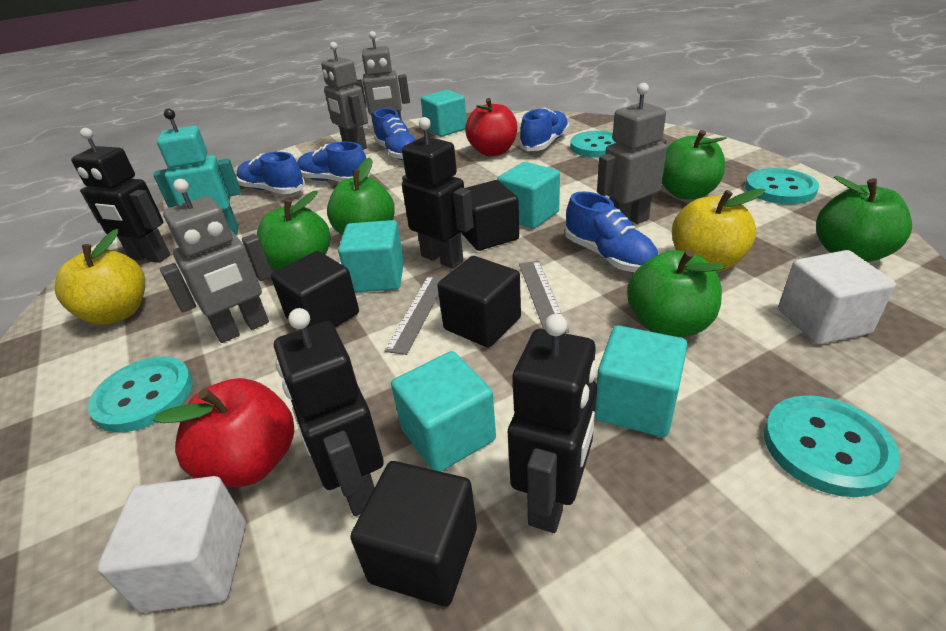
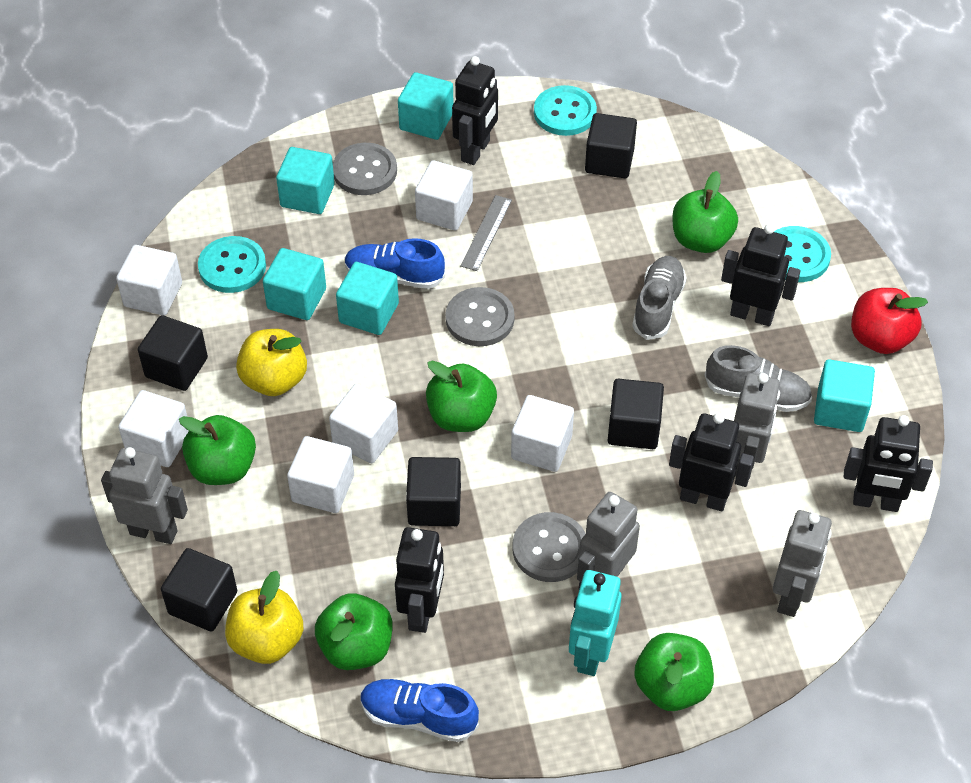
black cube: 4 -> 5
black robot: 4 -> 5
blue shoe: 5 -> 2
grey button: 0 -> 3
grey ruler: 2 -> 1
grey shoe: 0 -> 2
red apple: 2 -> 1
turquoise button: 4 -> 3
white cube: 2 -> 6

